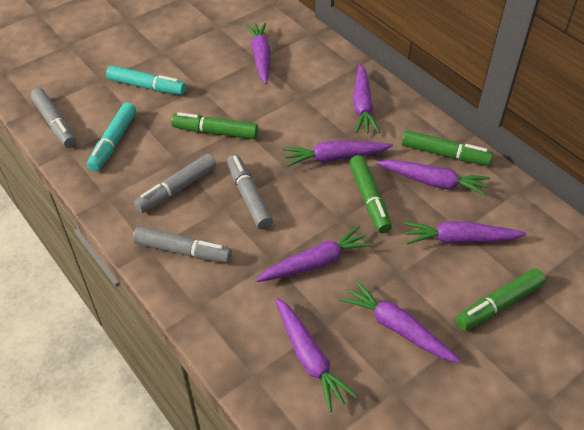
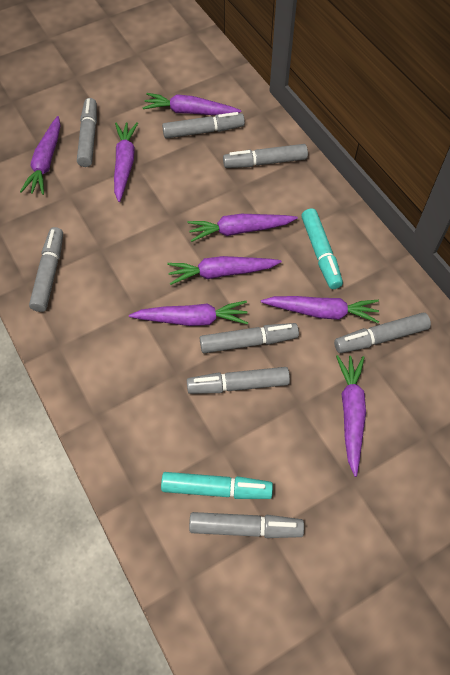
green marker: 4 -> 0
grey marker: 4 -> 8

